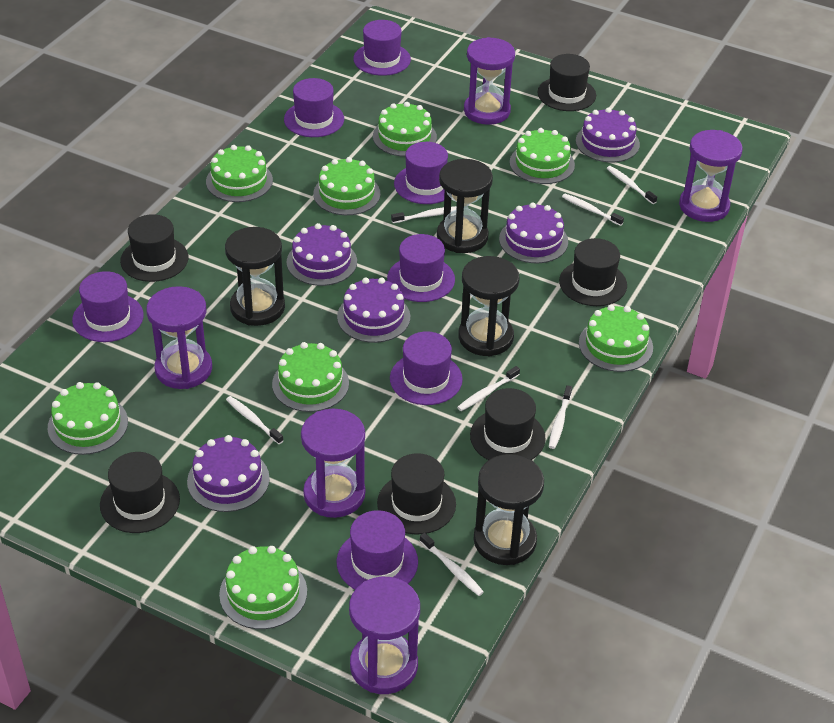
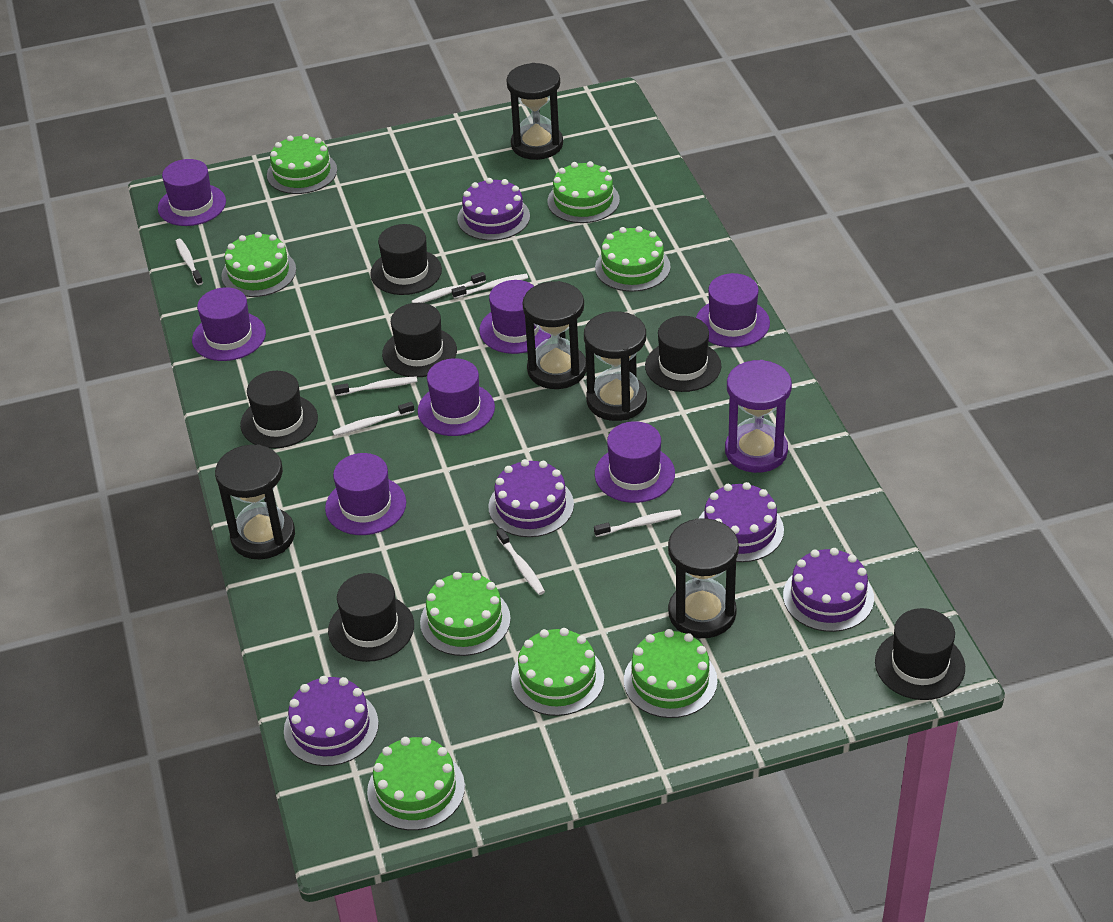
black hourglass: 4 -> 5
purple hourglass: 5 -> 1

